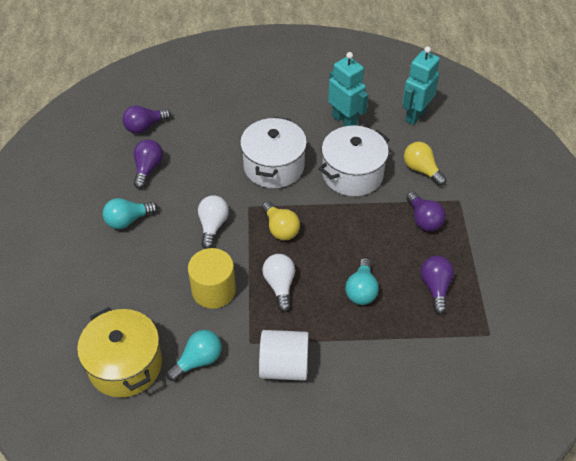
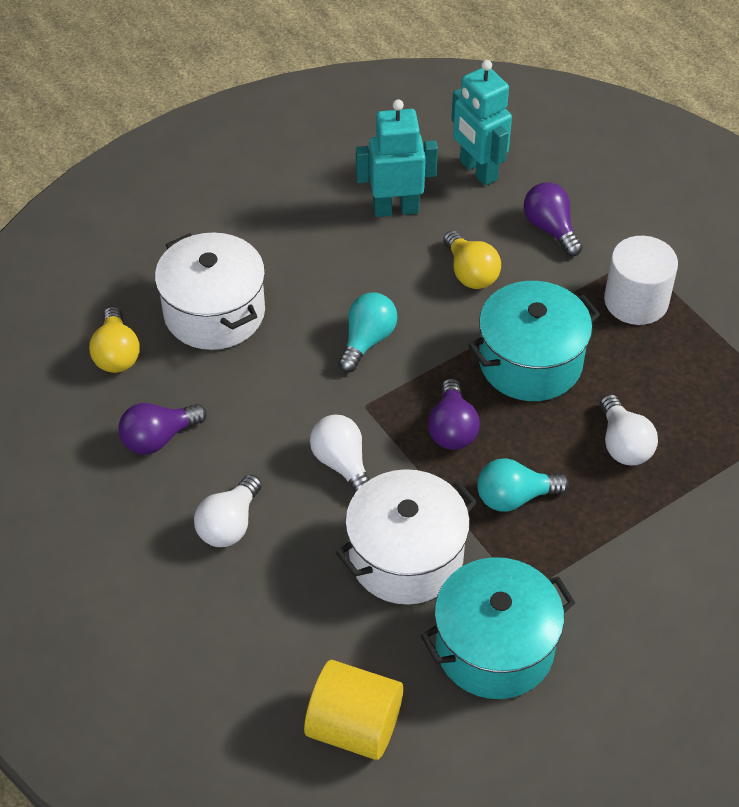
purple light bulb: 4 -> 3
turquoise light bulb: 3 -> 2
turquoise pot: 0 -> 2
white light bulb: 2 -> 3
yellow pot: 1 -> 0

